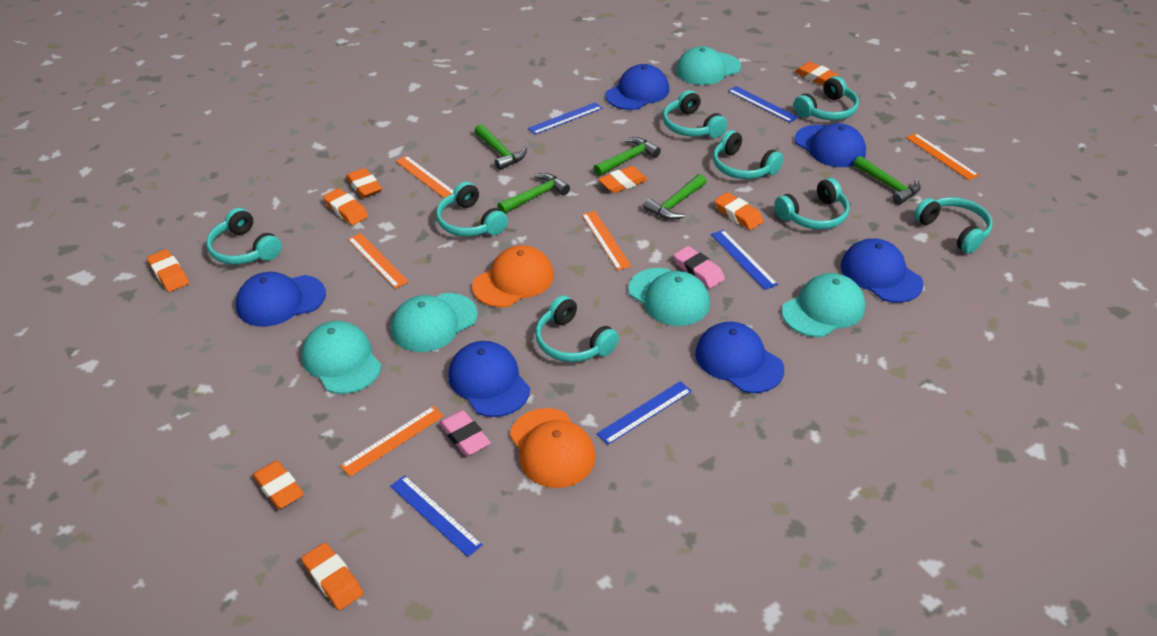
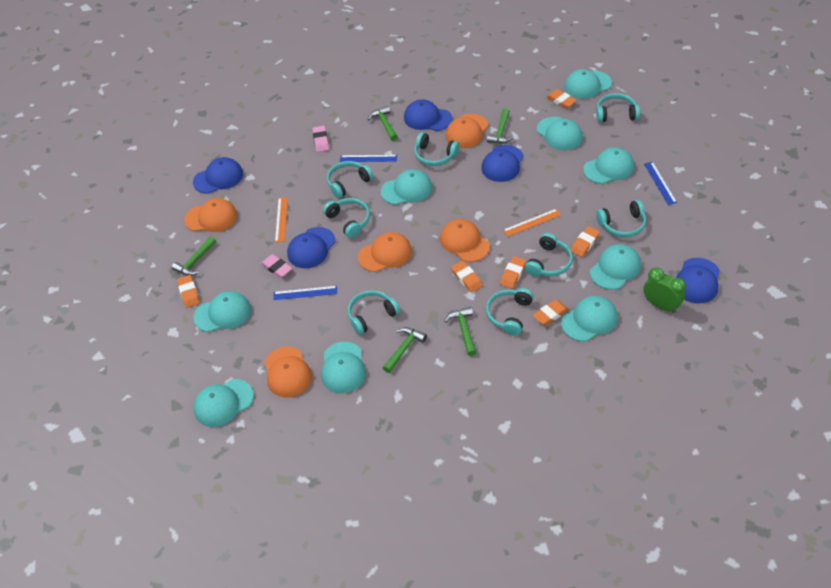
blue cap: 6 -> 5
blue ruler: 5 -> 3
green clock: 0 -> 1
orange cap: 2 -> 5
orange eraser: 8 -> 6
orange ruler: 5 -> 2
turquoise cap: 5 -> 9

